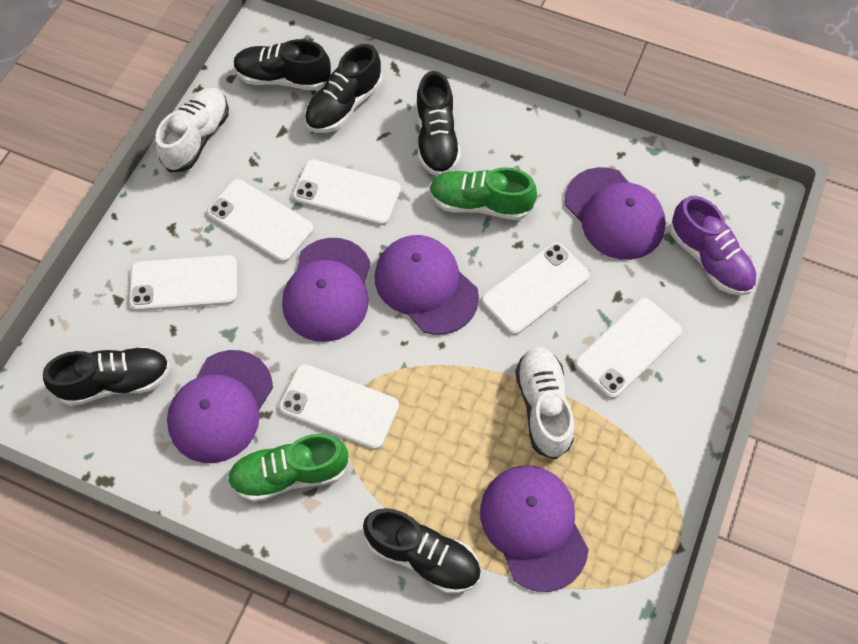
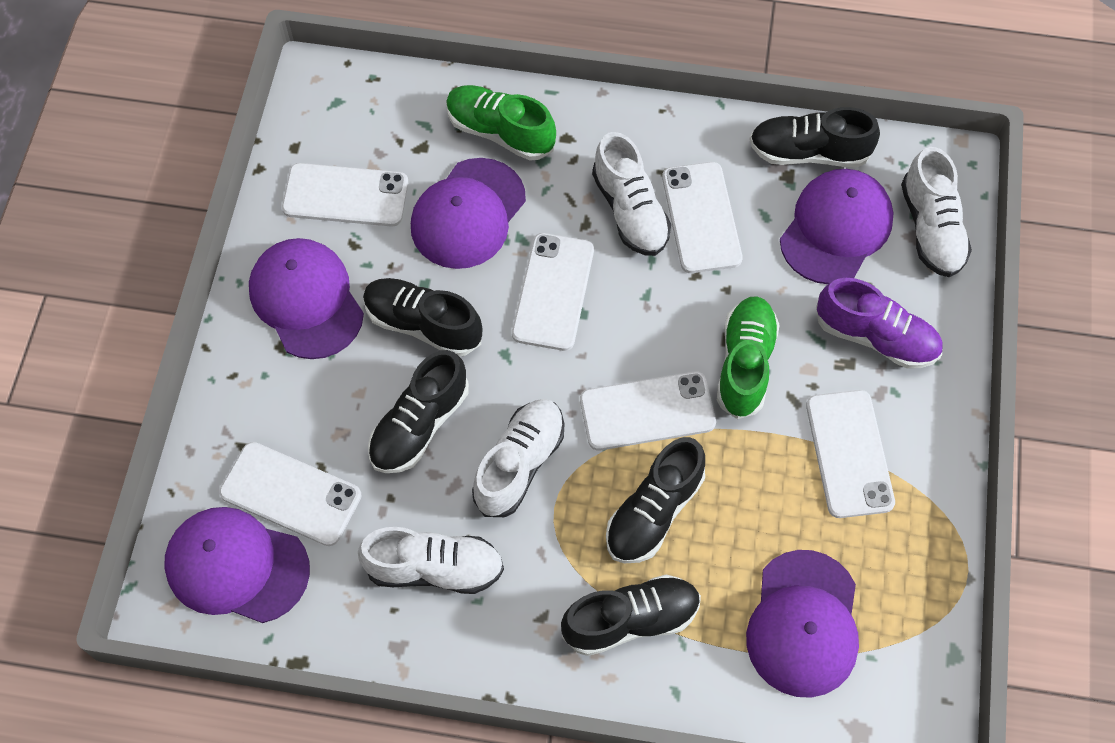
white shoe: 2 -> 4

